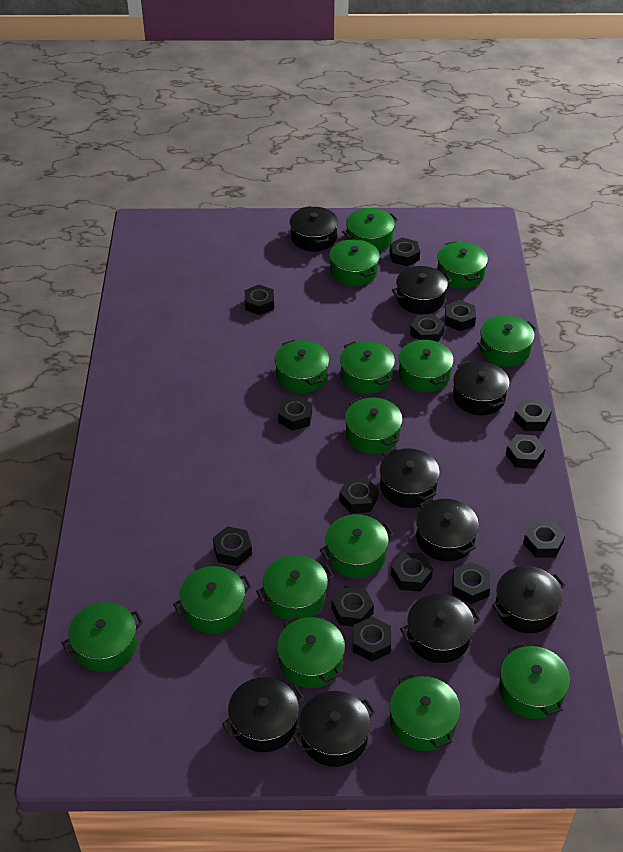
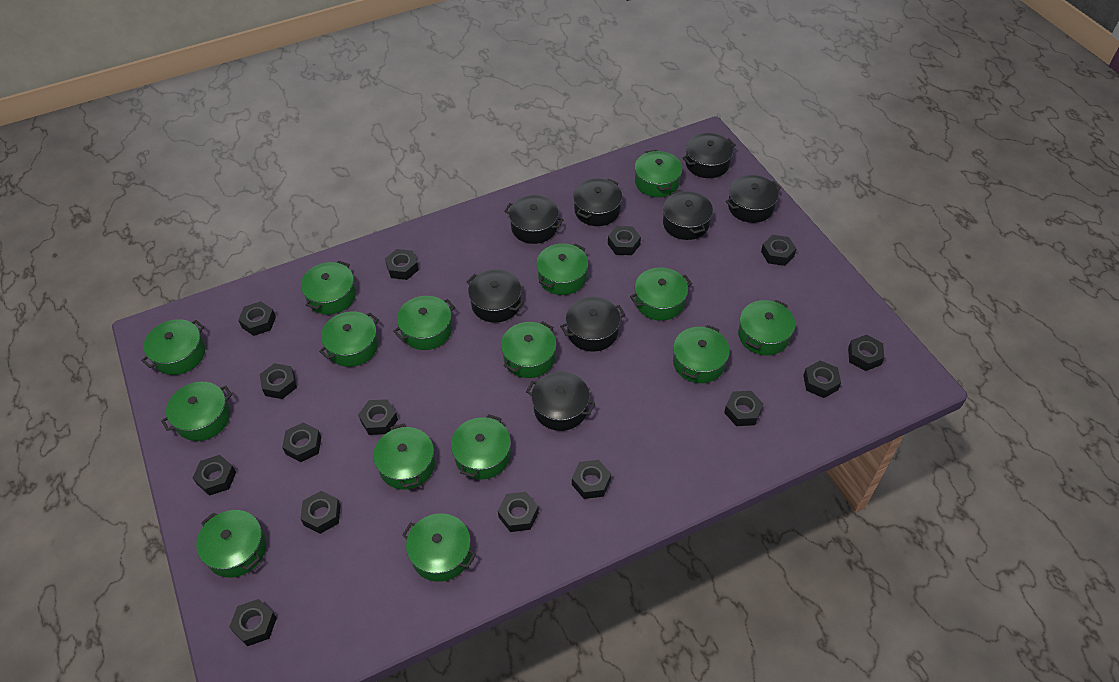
black nut: 14 -> 15
black pot: 9 -> 8

